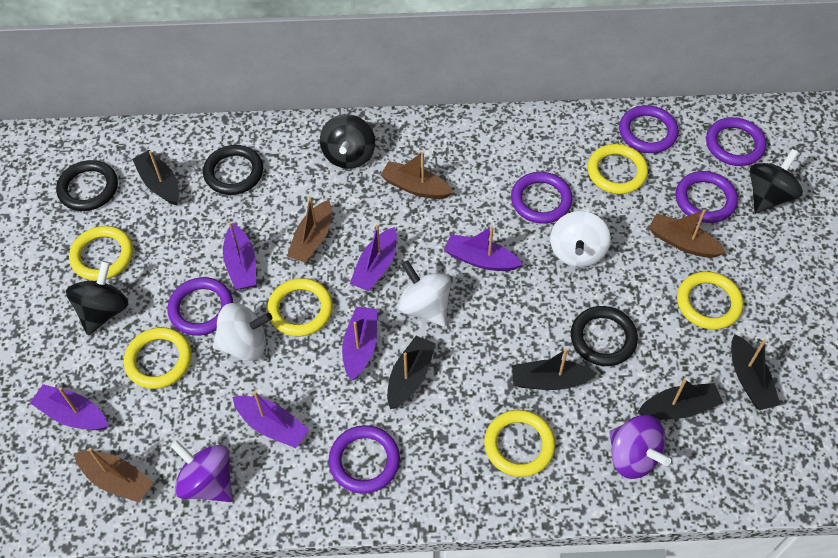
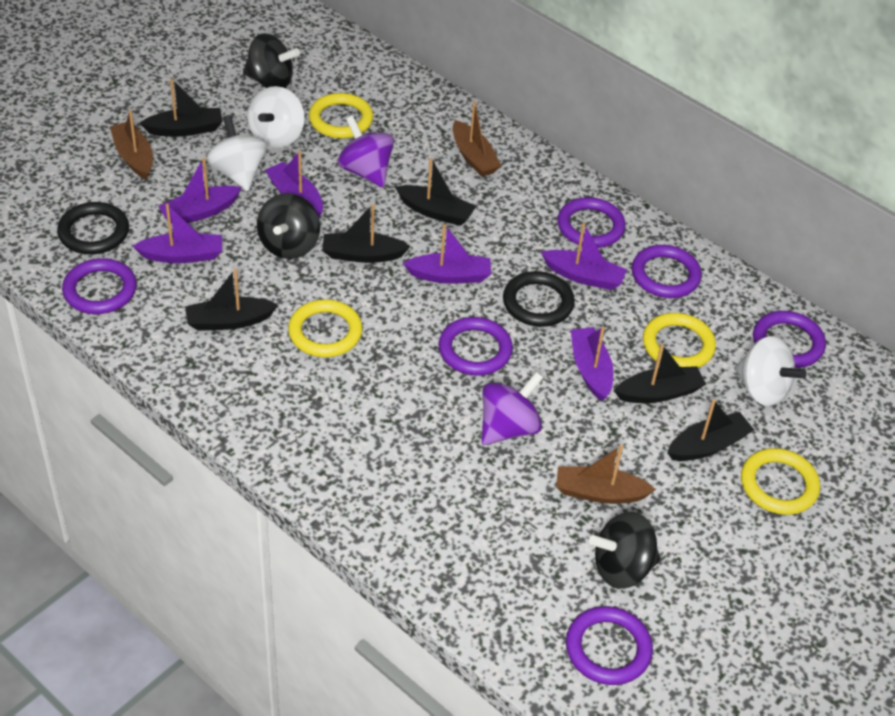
black boat: 5 -> 6
black ring: 3 -> 2
brown boat: 4 -> 3
yellow ring: 6 -> 4

